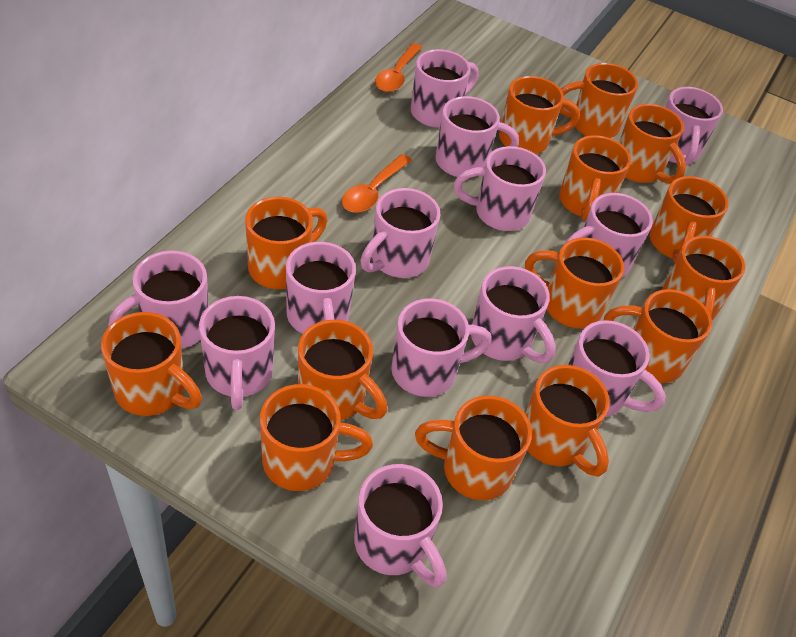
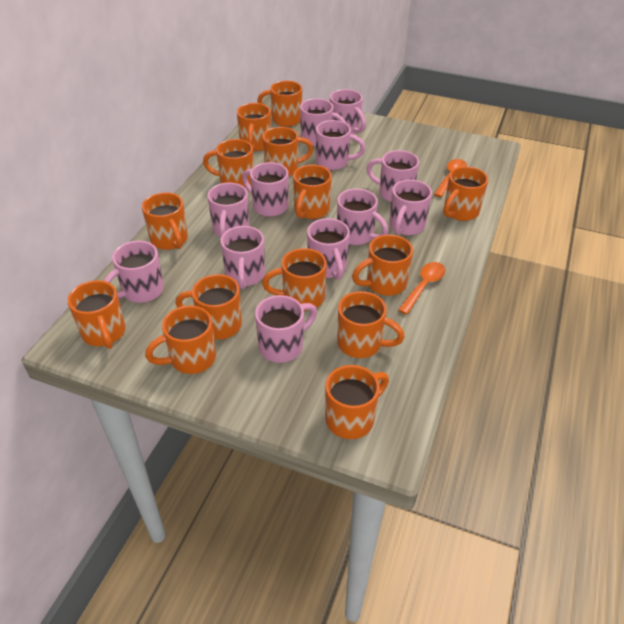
pink mug: 13 -> 12

